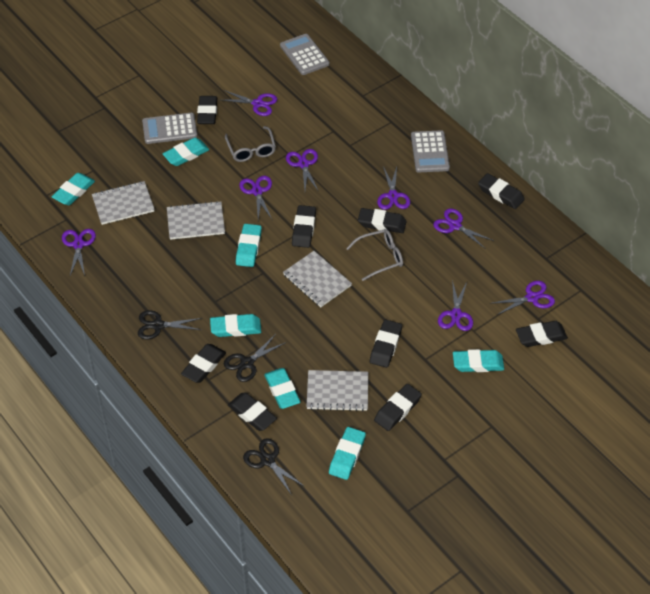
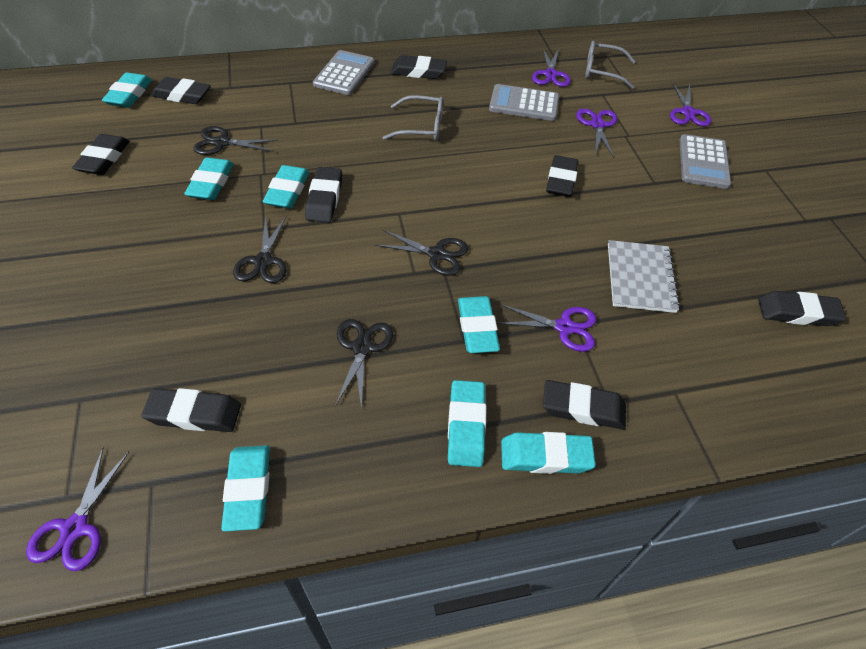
black eraser: 9 -> 8
black scissors: 3 -> 4
grey notebook: 4 -> 1
purple scissors: 8 -> 5

